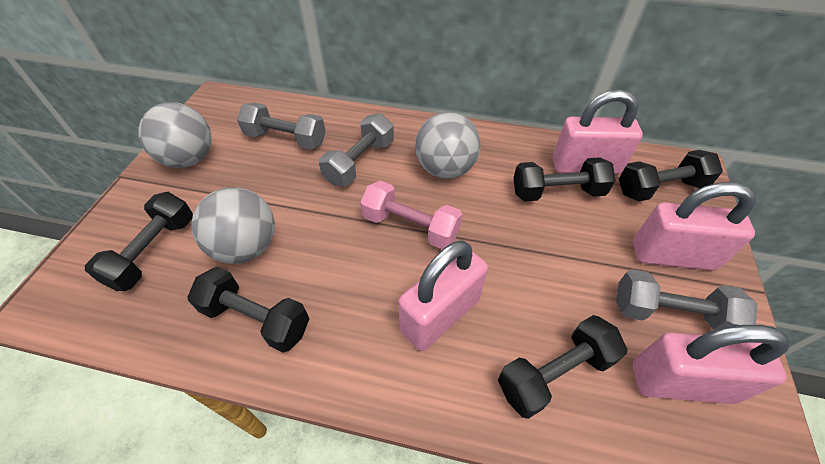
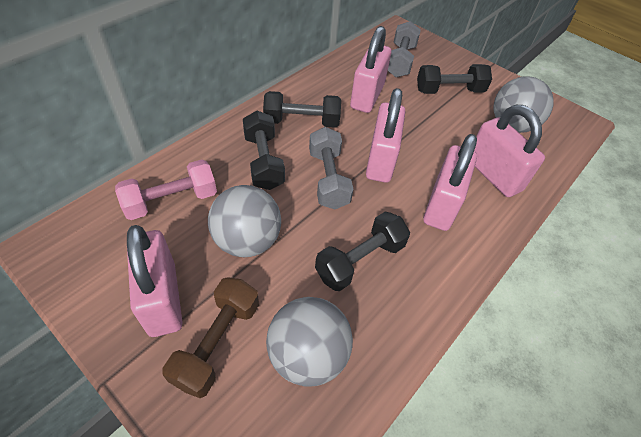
black dumbbell: 5 -> 4
brown dumbbell: 0 -> 1
grey dumbbell: 3 -> 2
pink padlock: 4 -> 5

